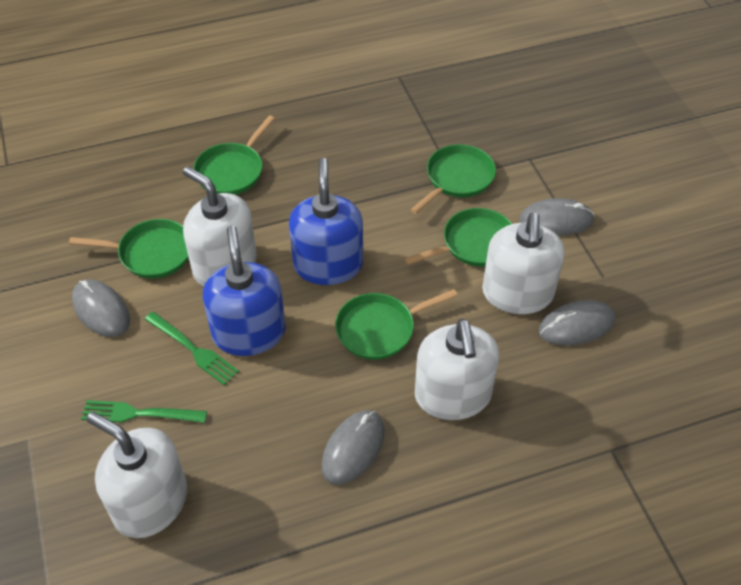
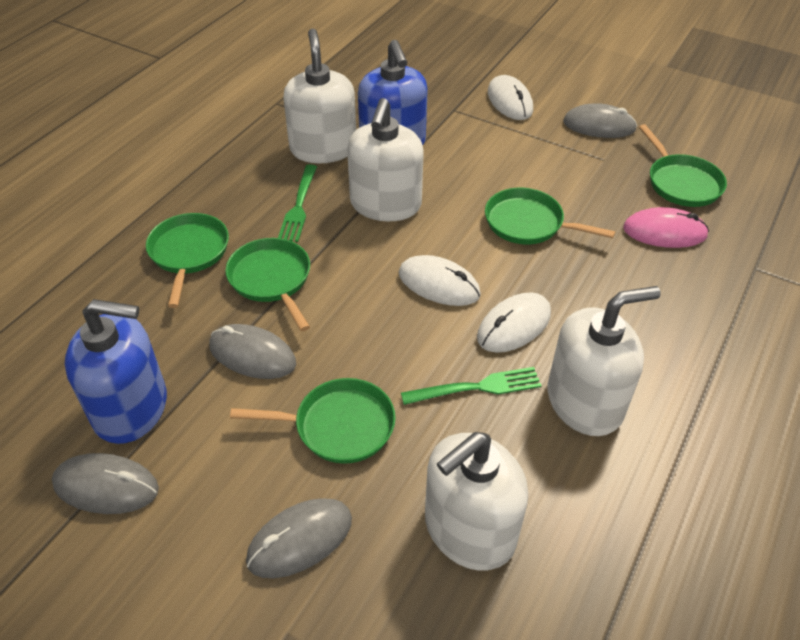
pink mouse: 0 -> 1
white mouse: 0 -> 3

